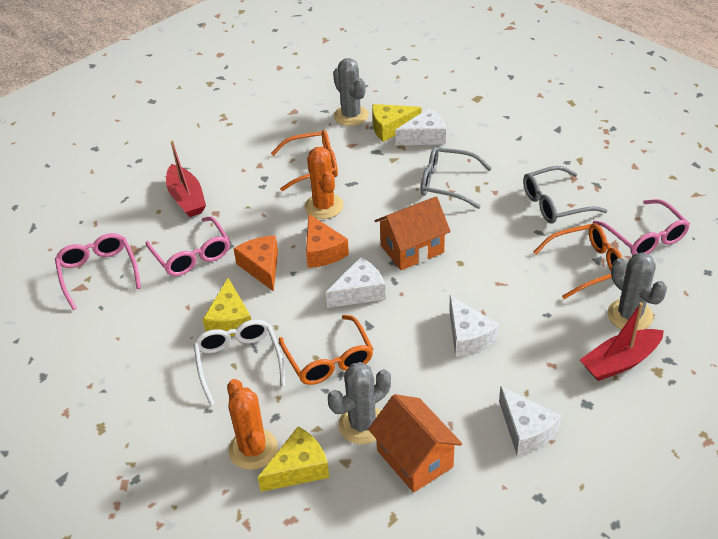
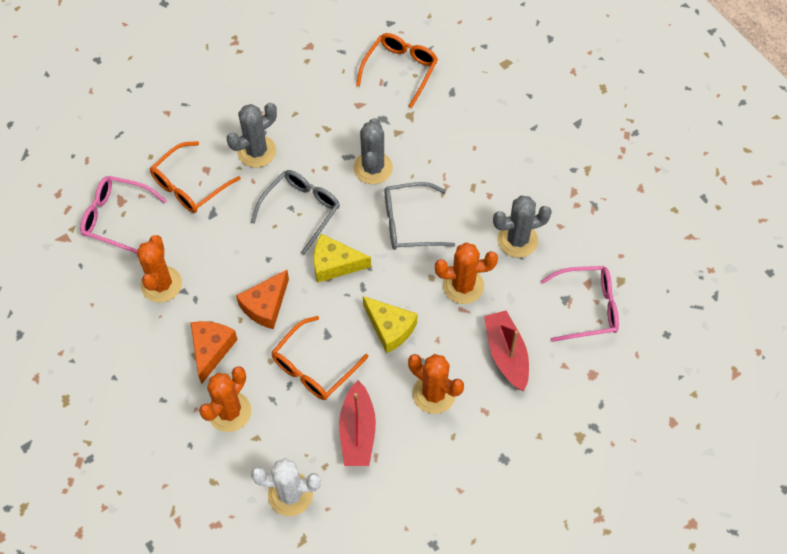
orange cactus: 2 -> 4
orange house: 2 -> 0
pink glasses: 3 -> 2
white cactus: 0 -> 1
white cheese: 4 -> 0
white glasses: 1 -> 0
yellow cheese: 3 -> 2

